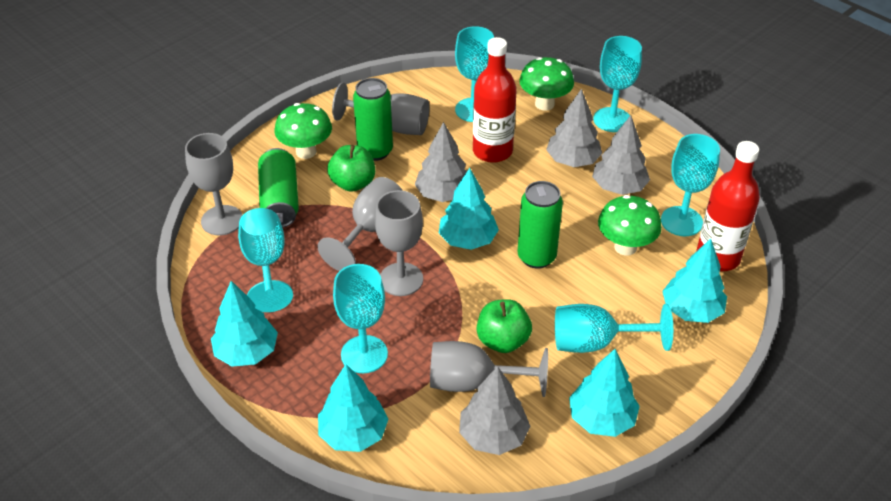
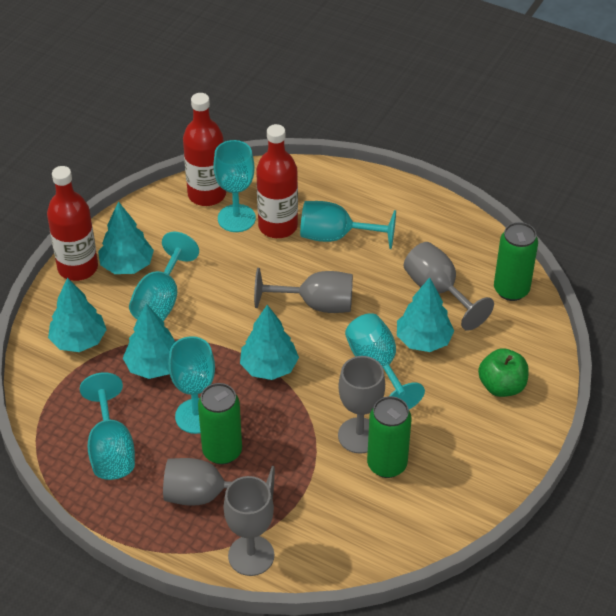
green apple: 2 -> 1
green mushroom: 3 -> 0
grey tree: 4 -> 0
red bottle: 2 -> 3

